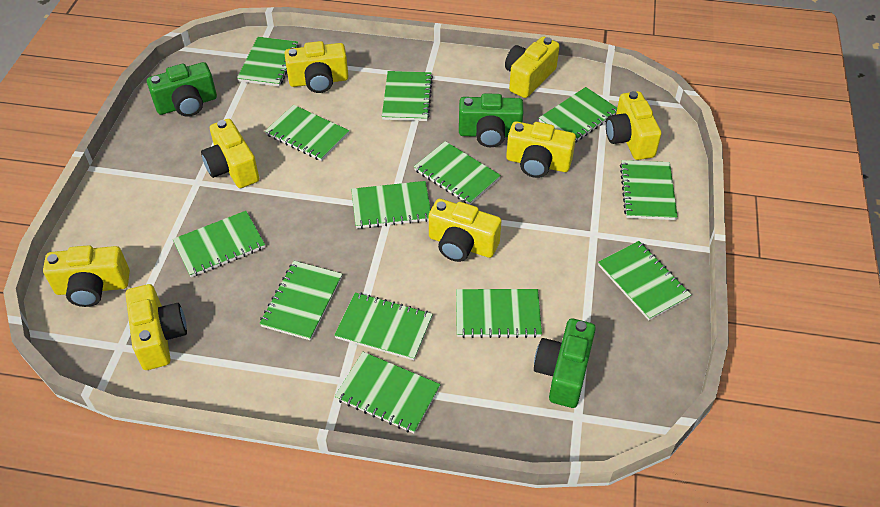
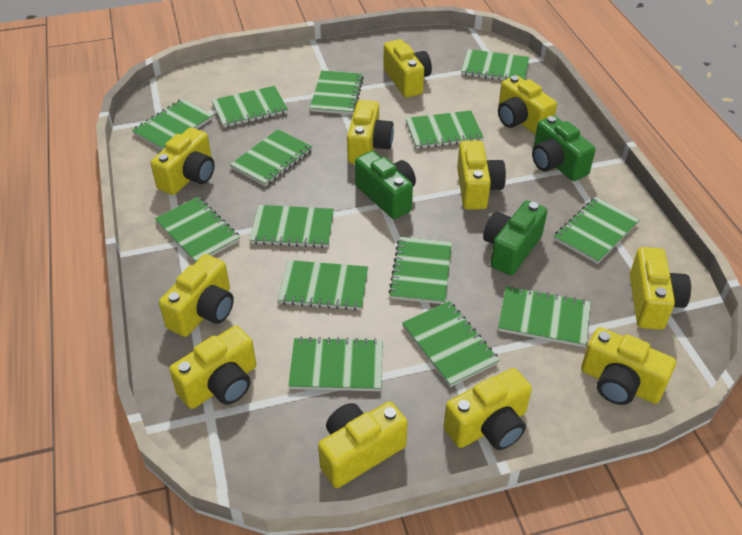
green notebook: 13 -> 14
yellow camera: 8 -> 11

